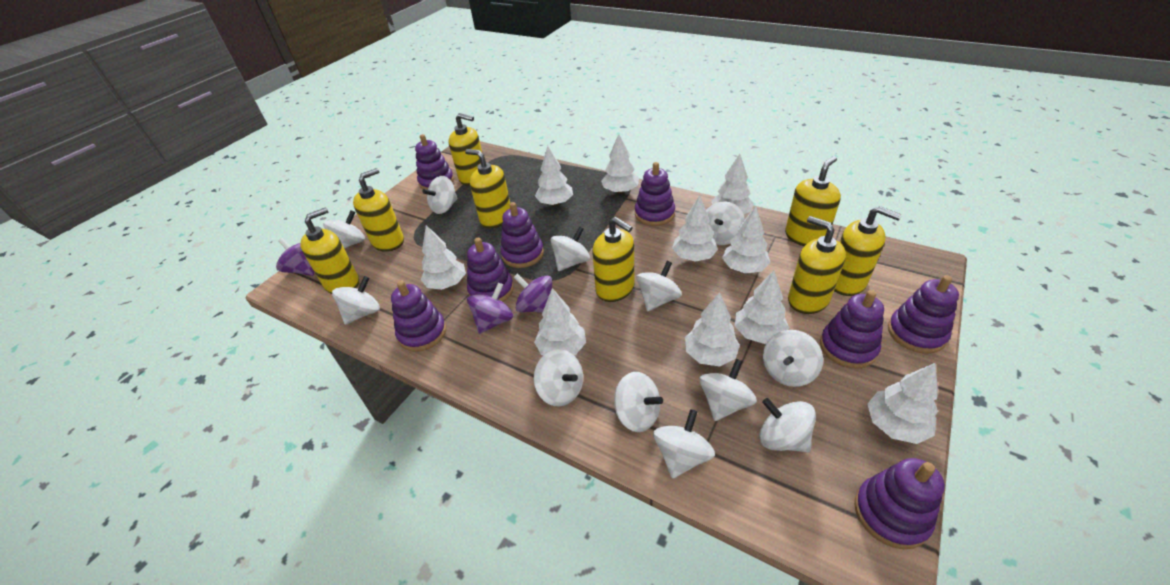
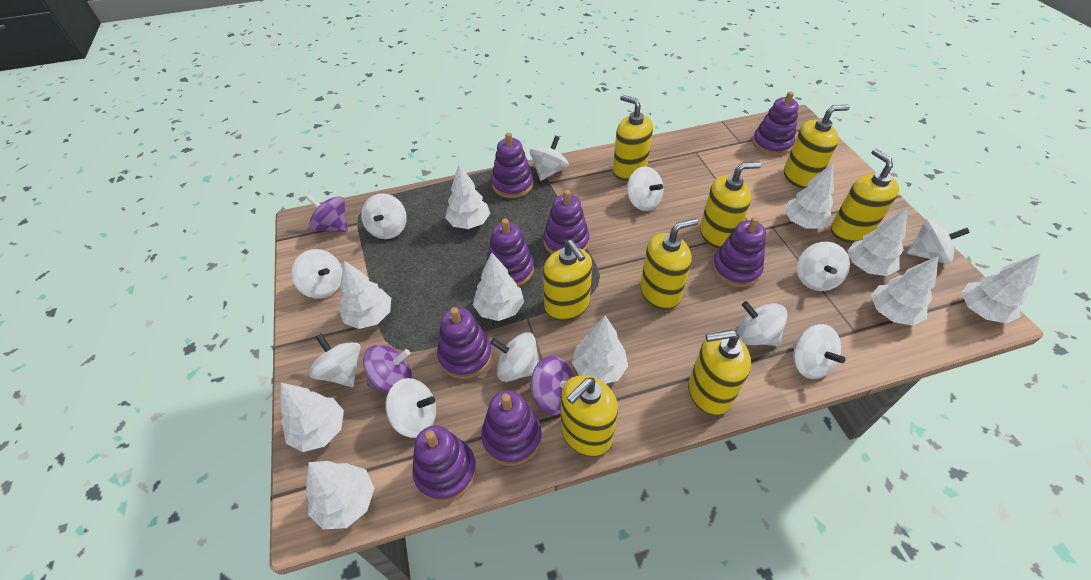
white spinning top: 12 -> 11

